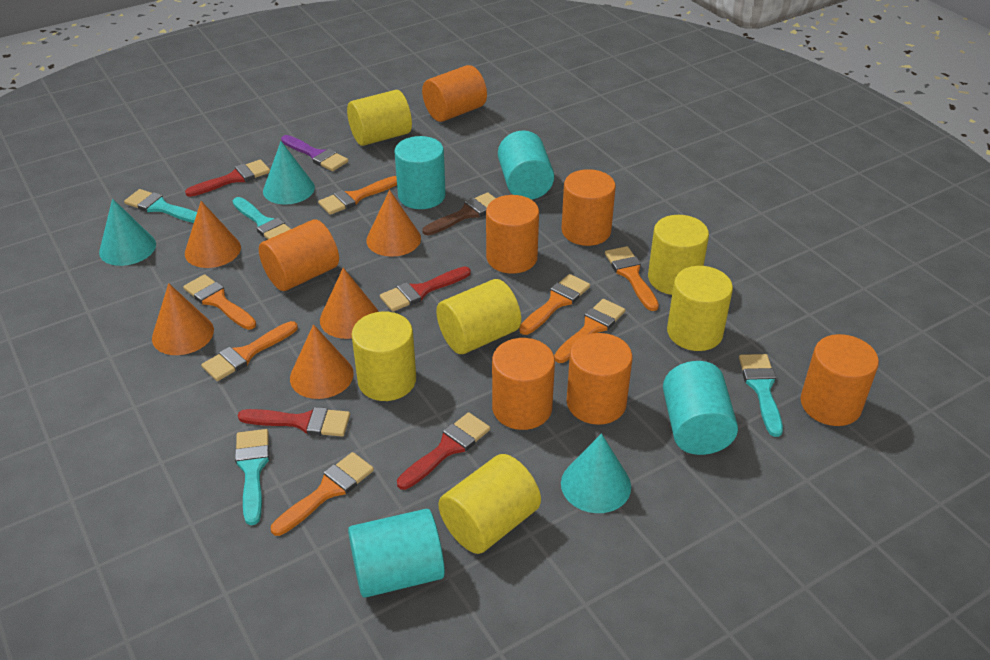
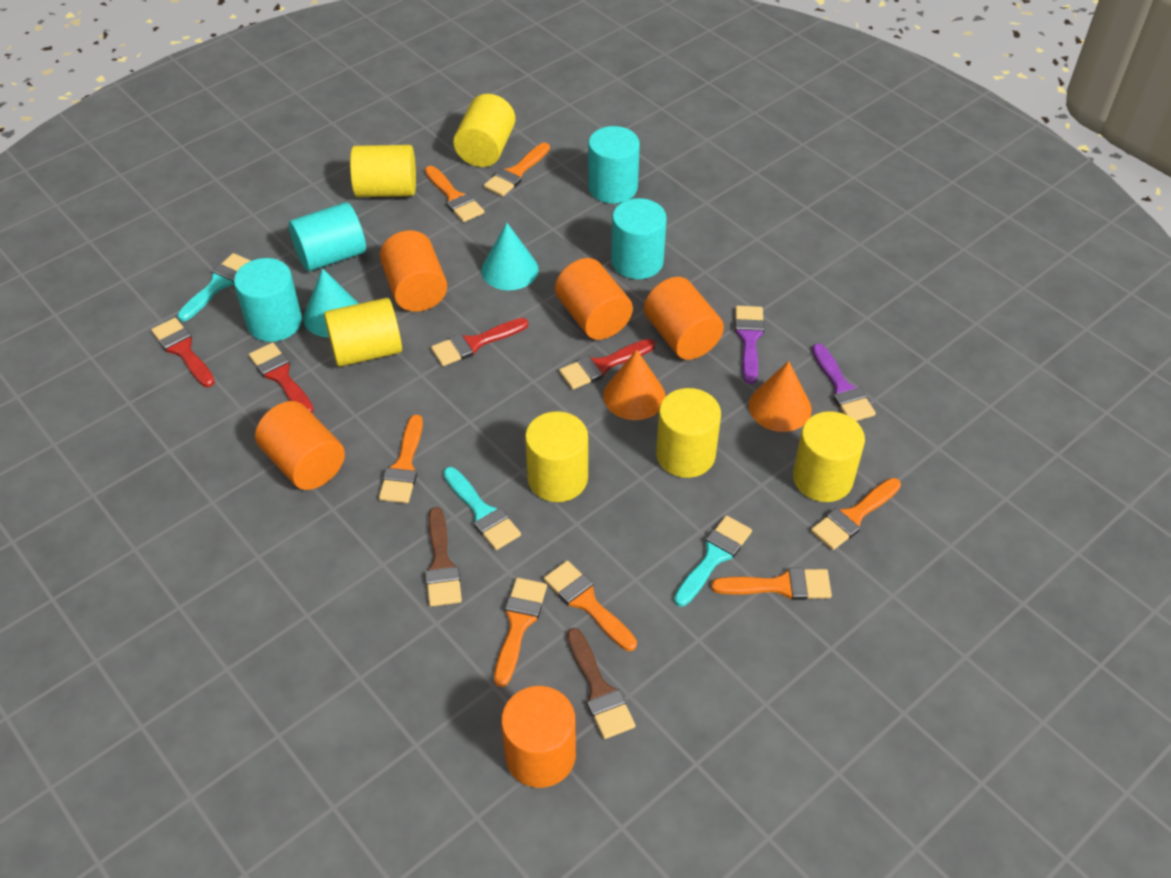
brown brush: 1 -> 2
orange cone: 5 -> 2
orange cylinder: 7 -> 5
purple brush: 1 -> 2
turquoise brush: 4 -> 3
turquoise cone: 3 -> 2

